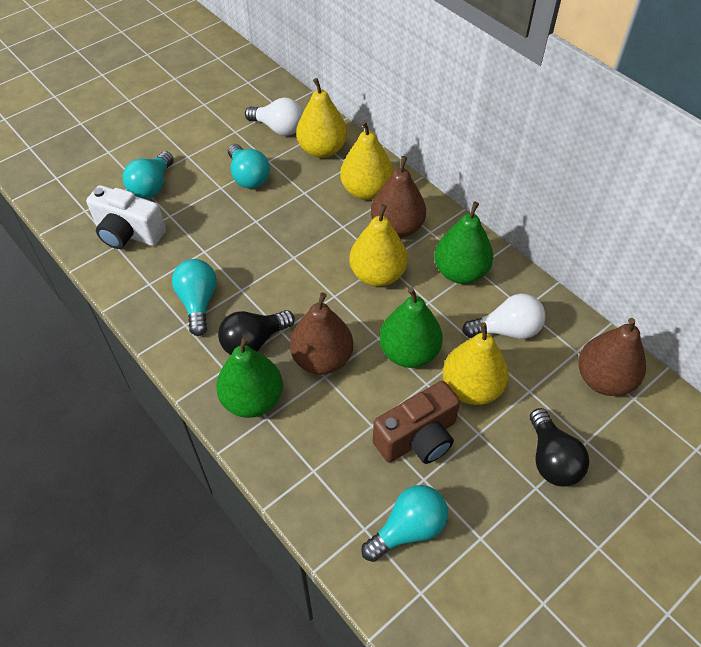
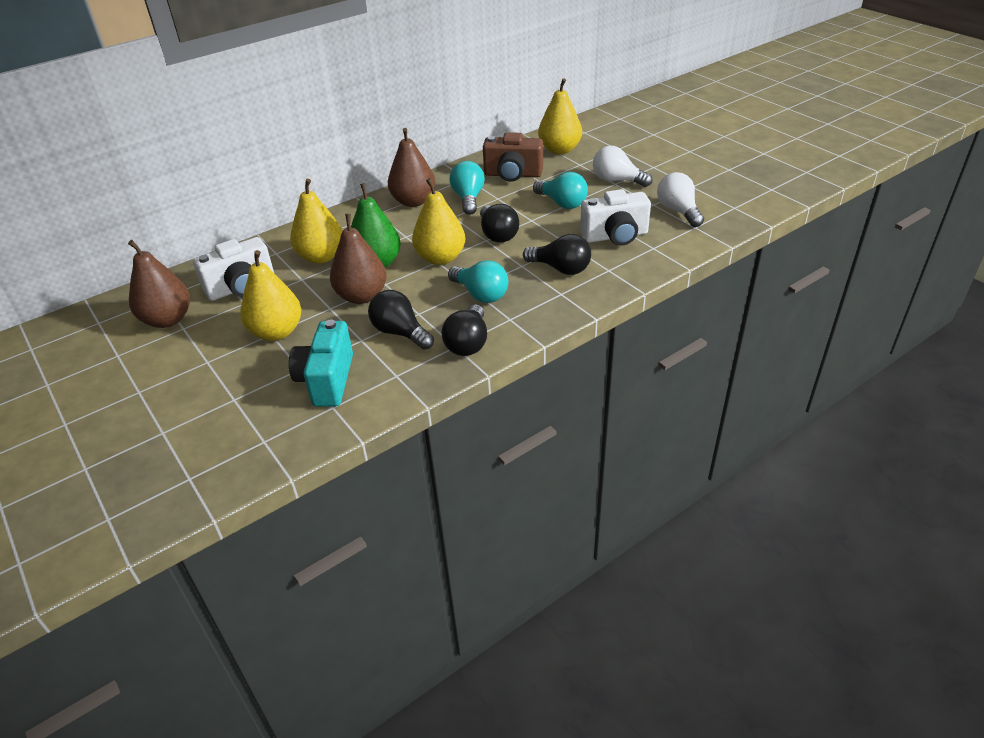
black light bulb: 2 -> 4
green pear: 3 -> 1
turquoise camera: 0 -> 1
turquoise light bulb: 4 -> 3
white camera: 1 -> 2

